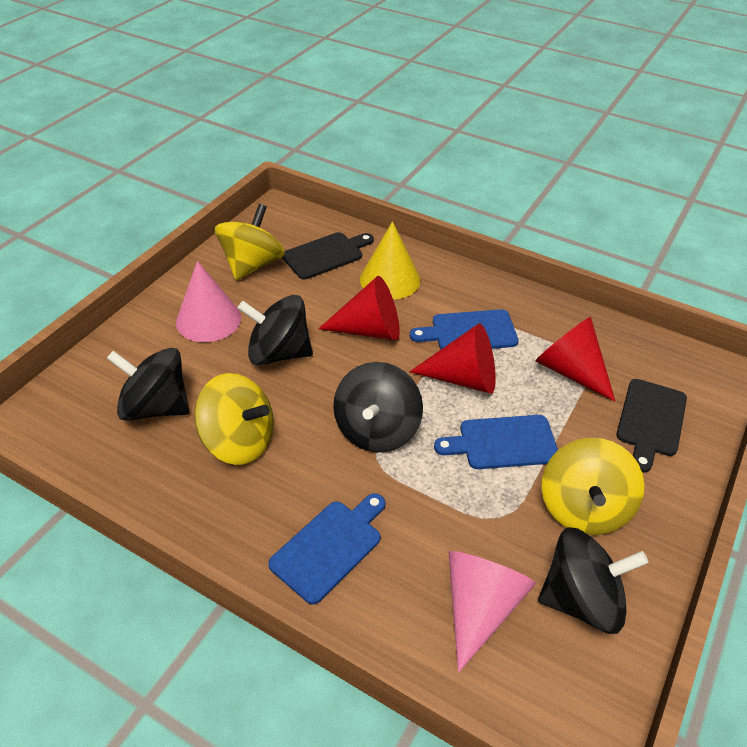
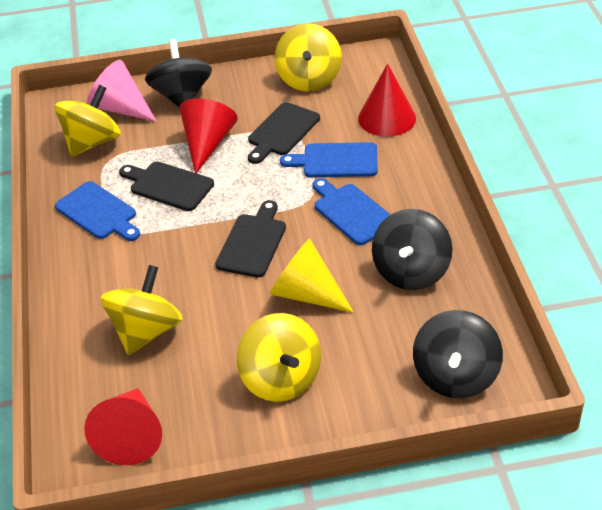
black cutting board: 2 -> 3
black spinning top: 4 -> 3
pink cone: 2 -> 1
yellow spinning top: 3 -> 4

